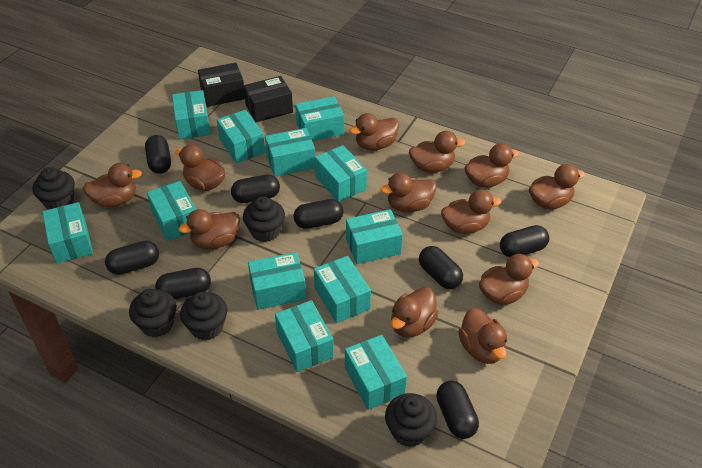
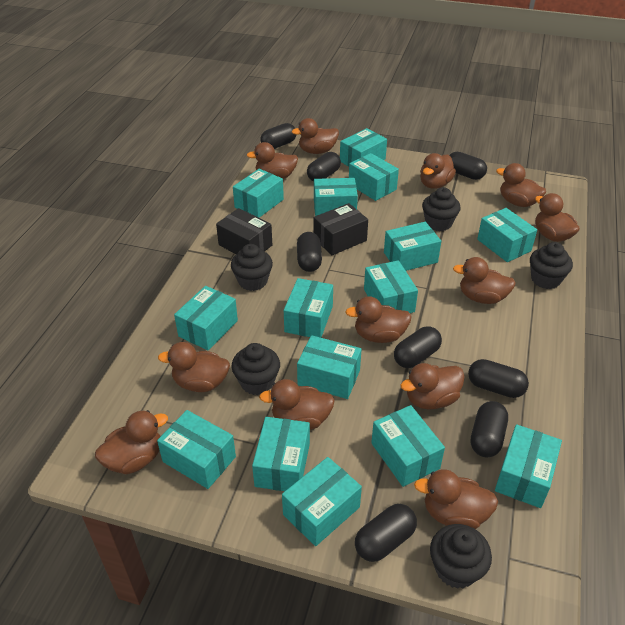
turquoise box: 12 -> 15

